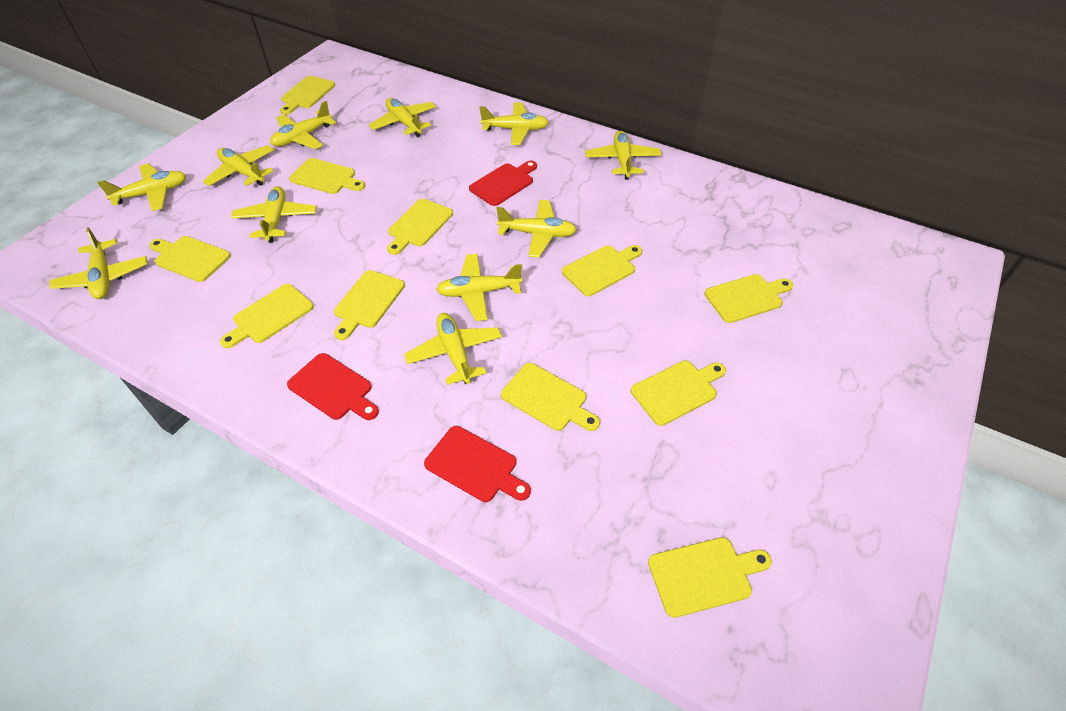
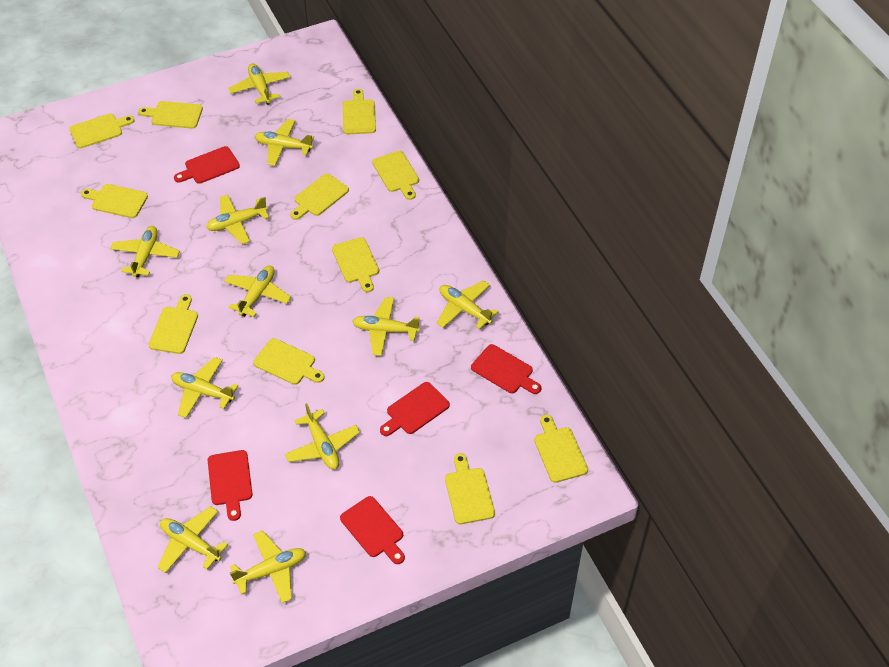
red cutting board: 3 -> 5

